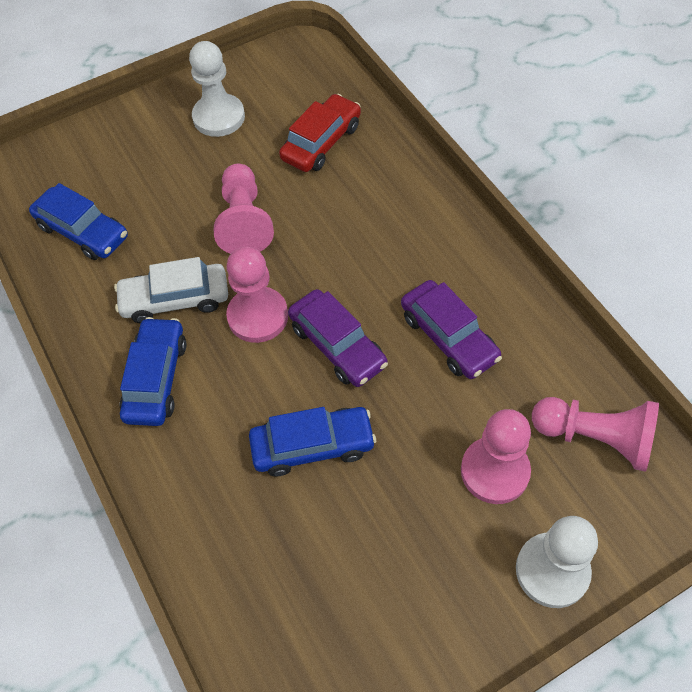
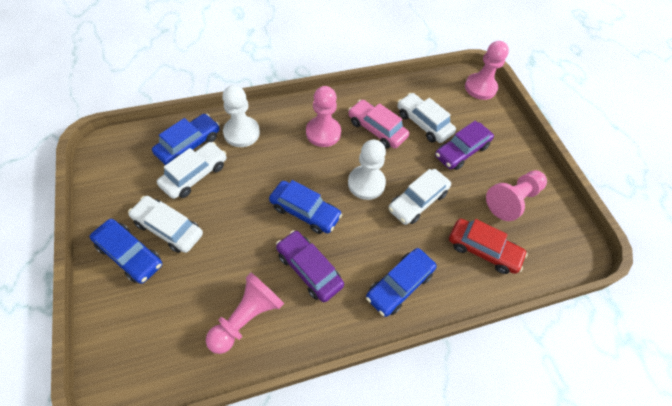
blue car: 3 -> 4
pink car: 0 -> 1
white car: 1 -> 4

